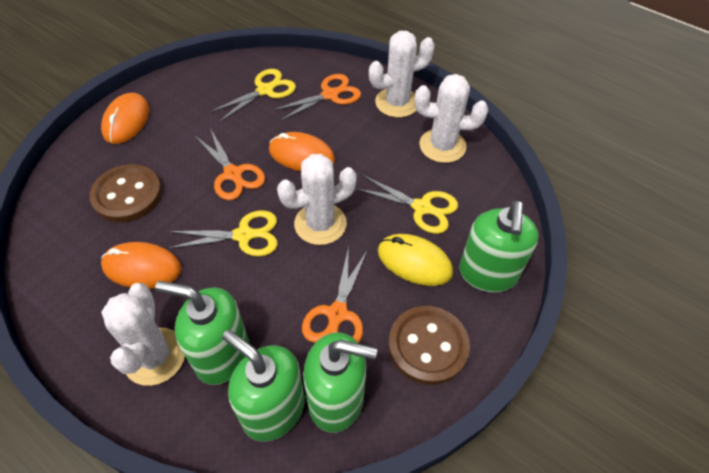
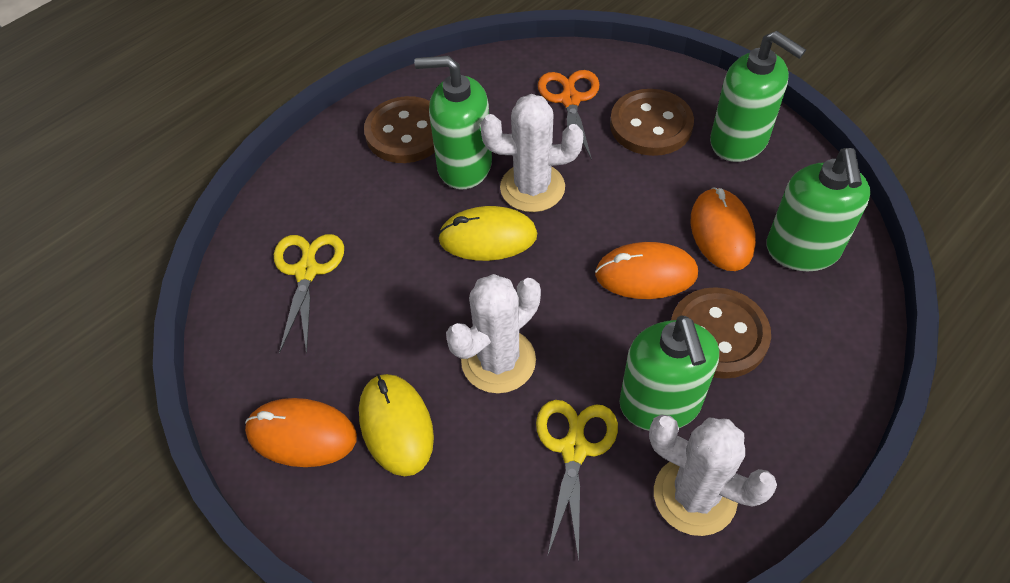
brown button: 2 -> 3
orange scissors: 3 -> 1
white cactus: 4 -> 3
yellow mouse: 1 -> 2
yellow scissors: 3 -> 2

